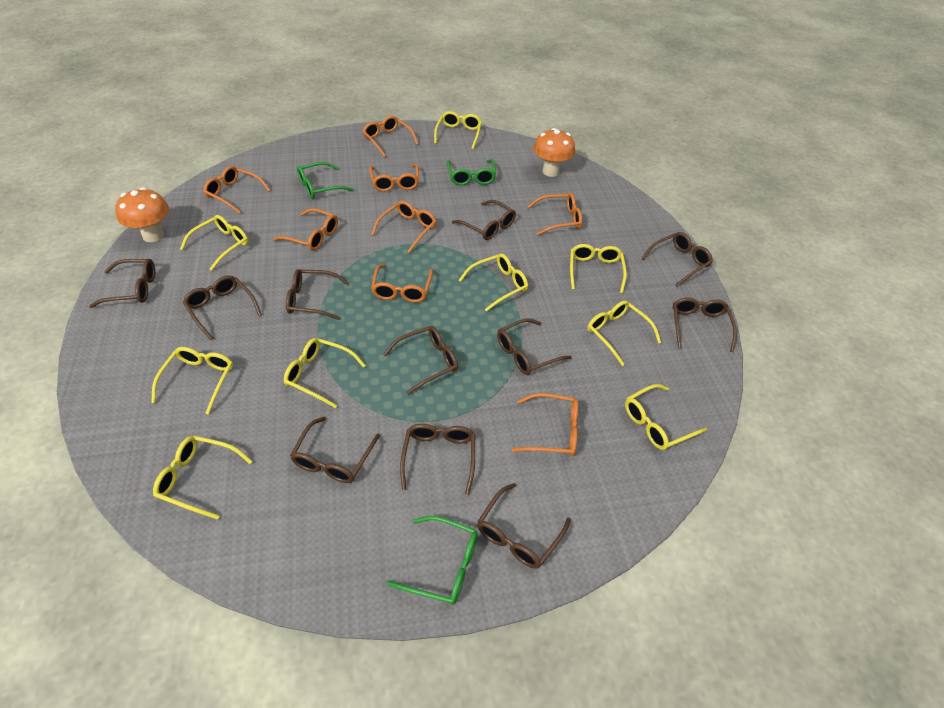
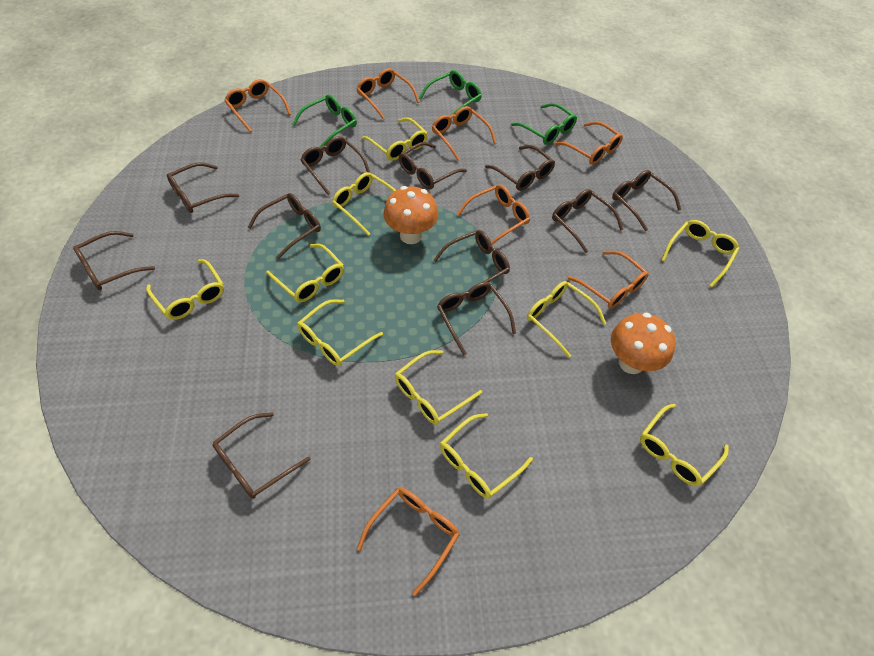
orange glasses: 8 -> 7
yellow glasses: 9 -> 10

